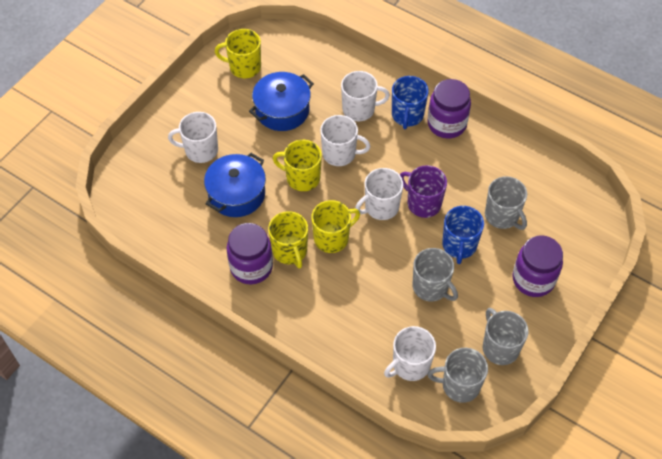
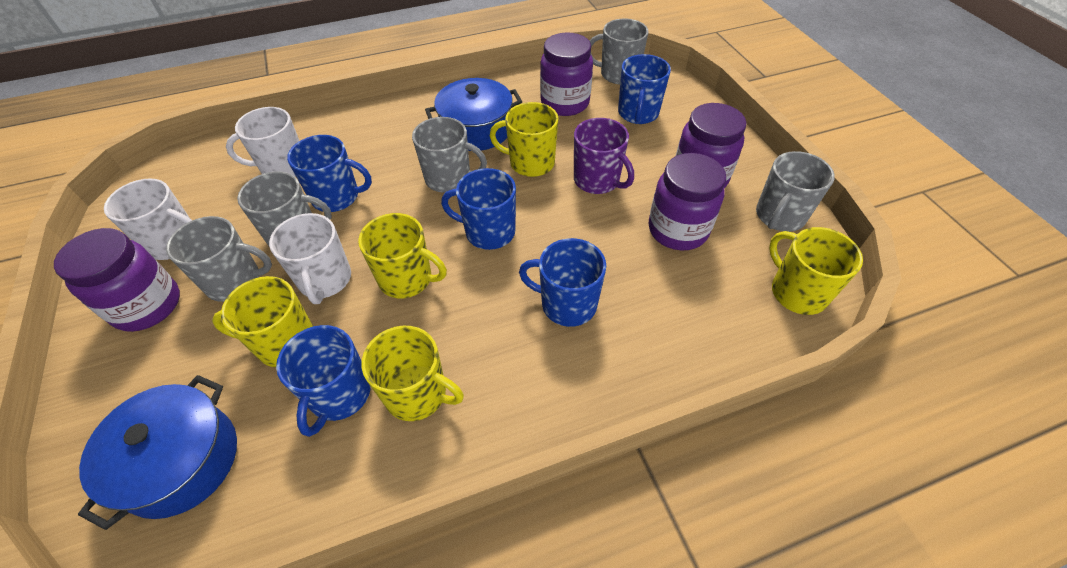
blue mug: 2 -> 5
grey mug: 4 -> 5
purple jar: 3 -> 4
white mug: 5 -> 3
yellow mug: 4 -> 5

